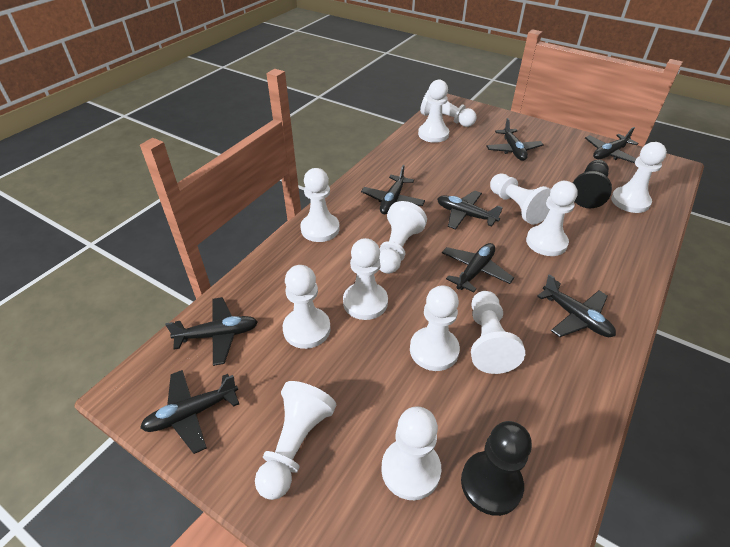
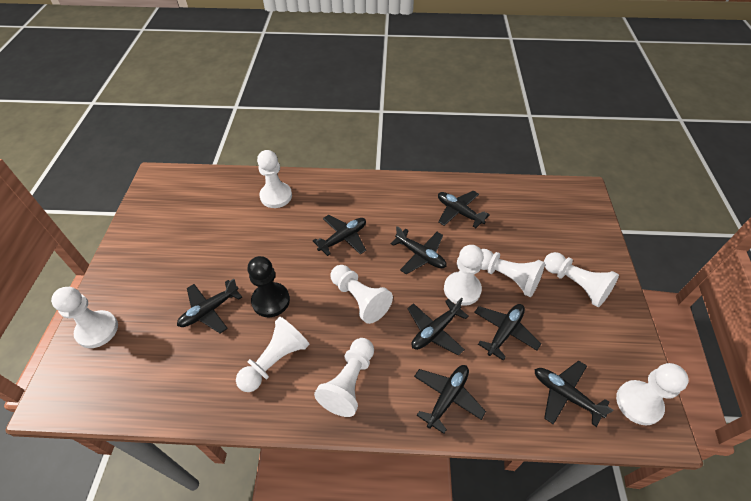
black pawn: 2 -> 1
white pawn: 13 -> 9

